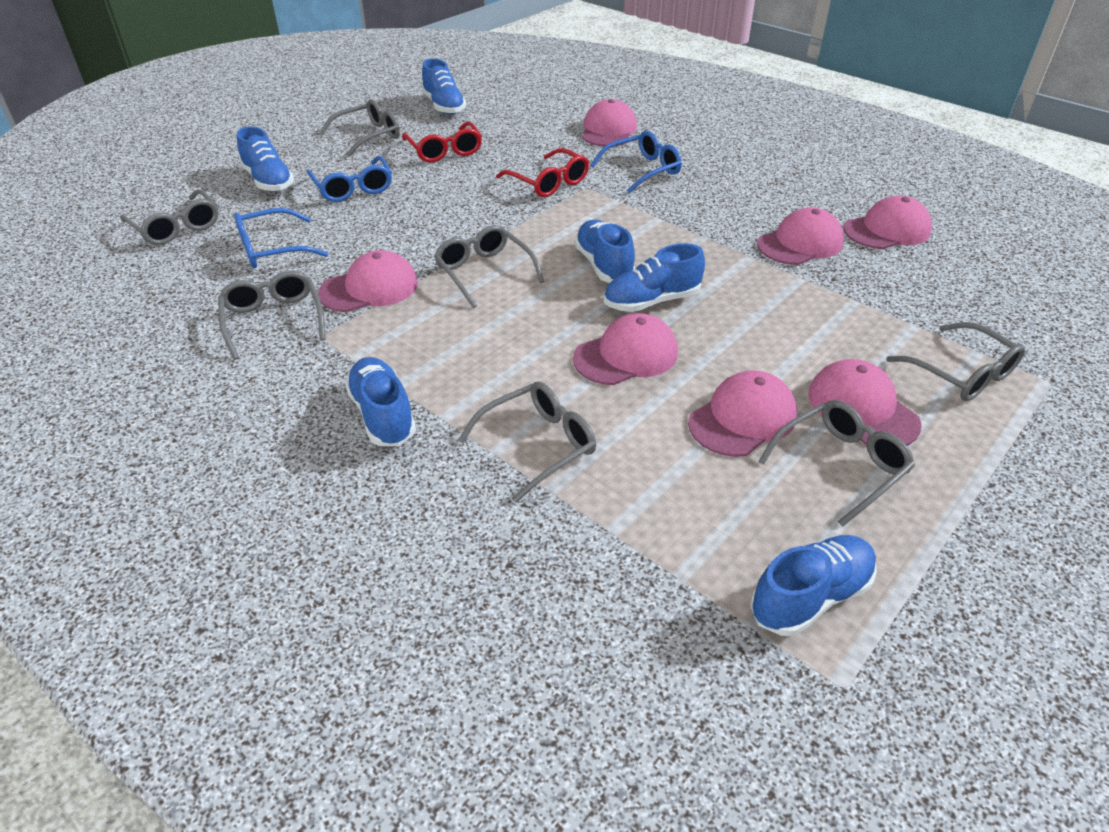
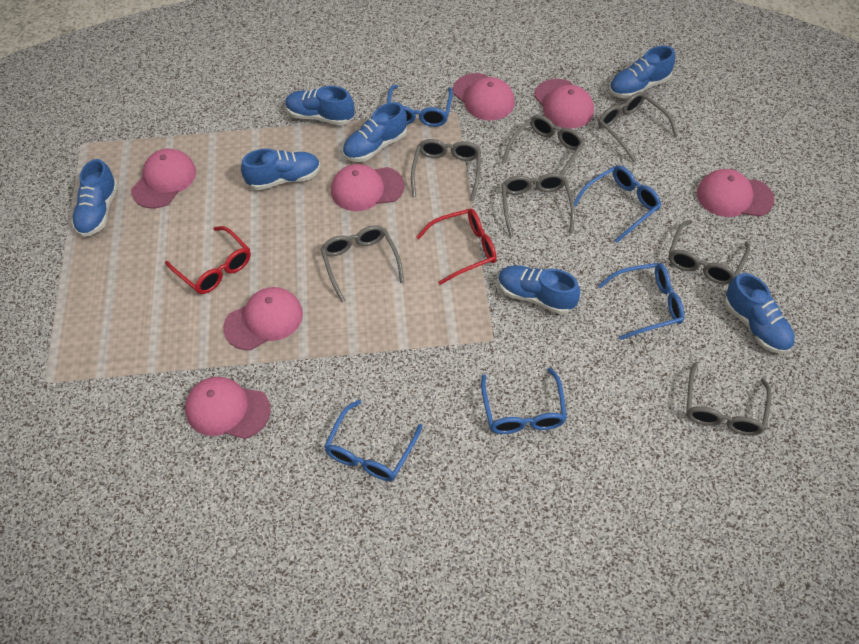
blue glasses: 3 -> 5
blue shoe: 6 -> 7

